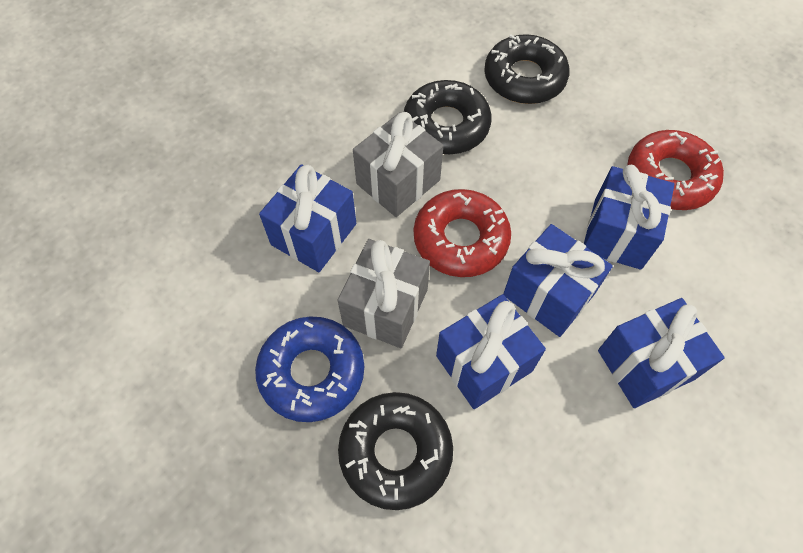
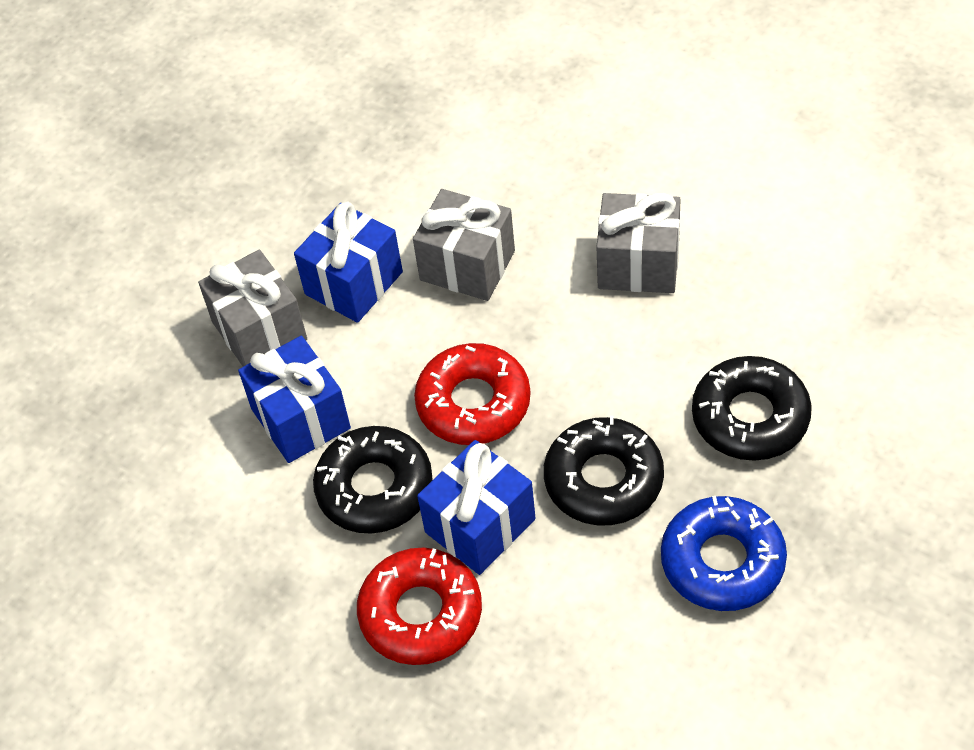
blue gift: 5 -> 3
grey gift: 2 -> 3

